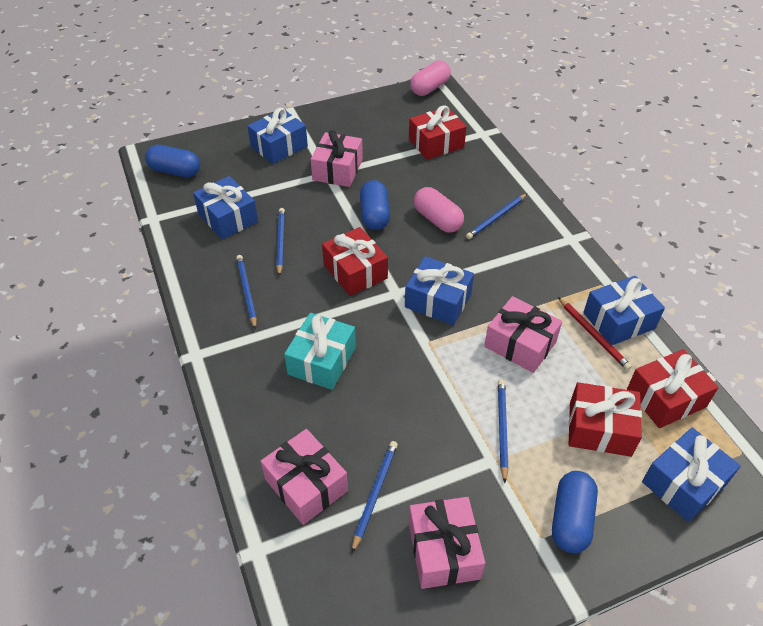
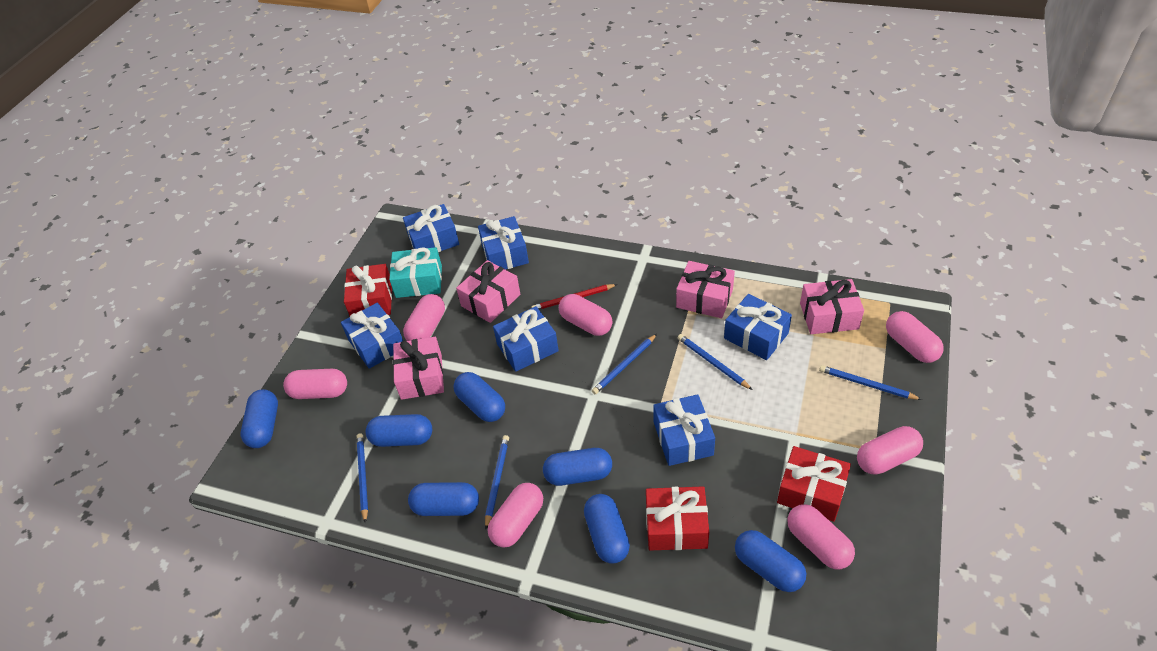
blue capsule: 3 -> 7
blue gift: 5 -> 6
pink capsule: 2 -> 7
red gift: 4 -> 3

